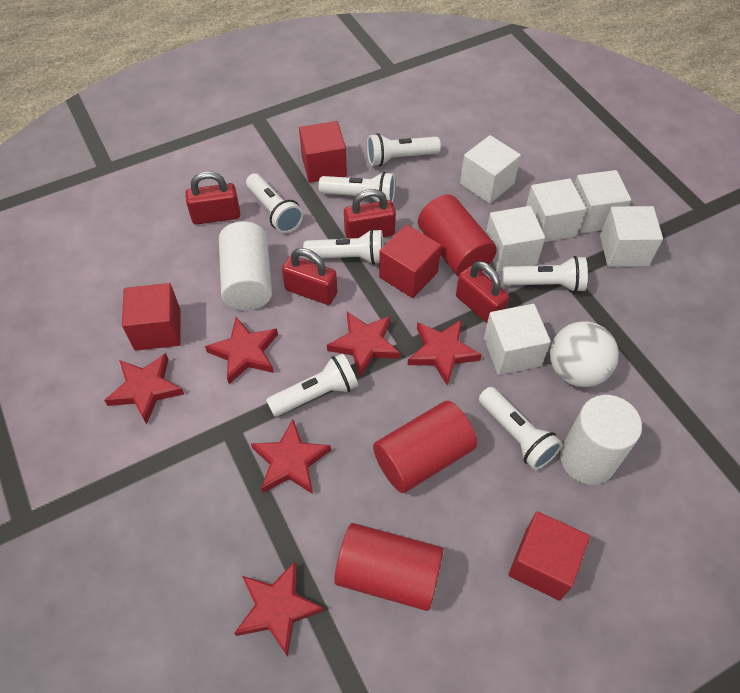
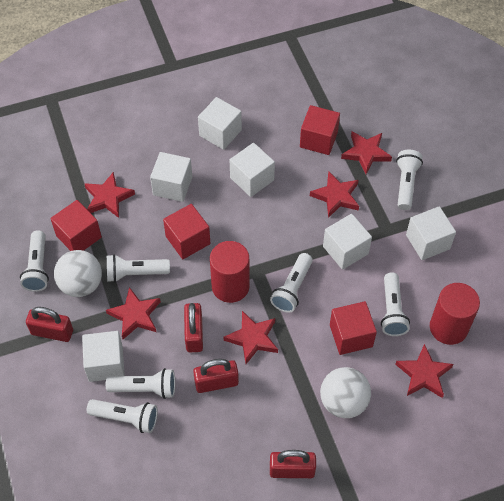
red cylinder: 3 -> 2
white ball: 1 -> 2
white cylinder: 2 -> 0

